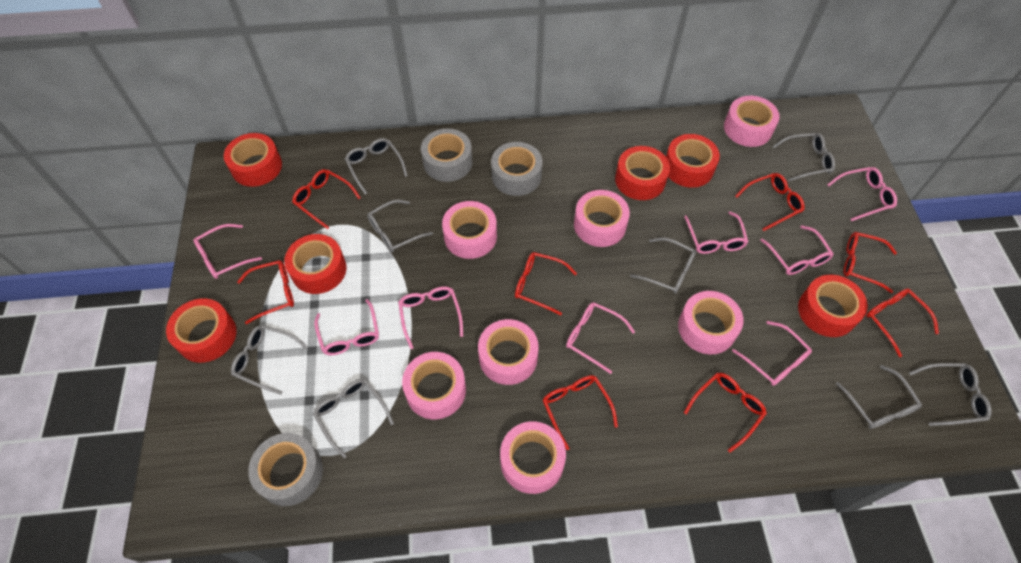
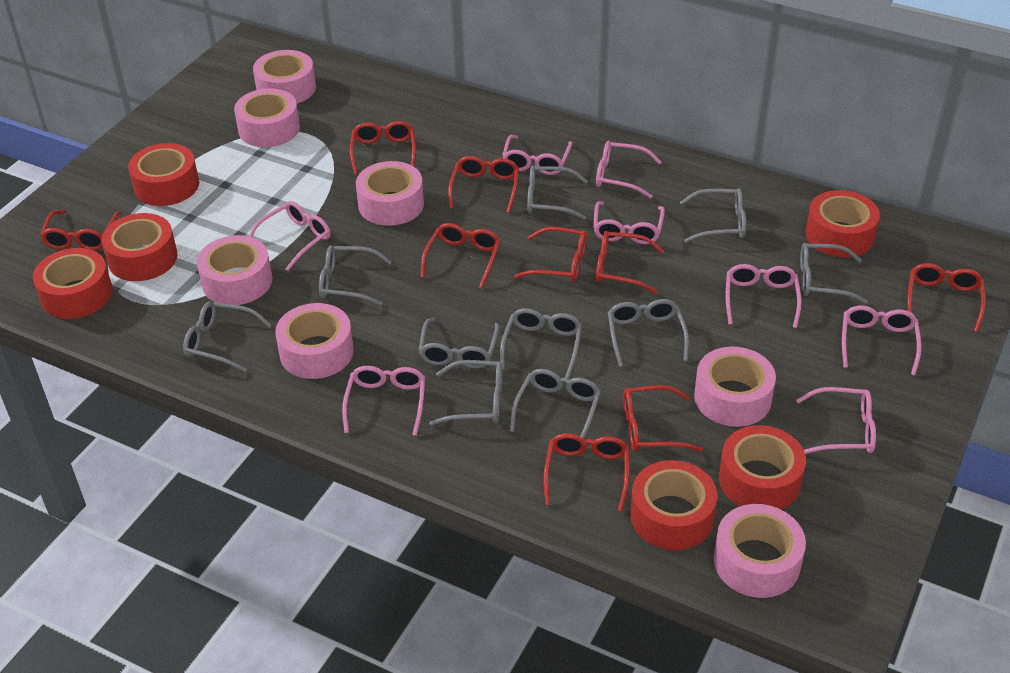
grey glasses: 8 -> 10
grey tape: 3 -> 0
red glasses: 8 -> 9

